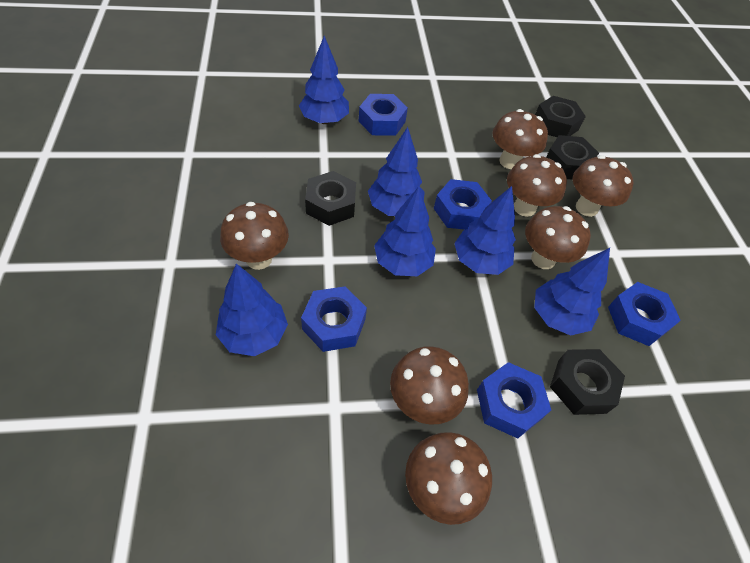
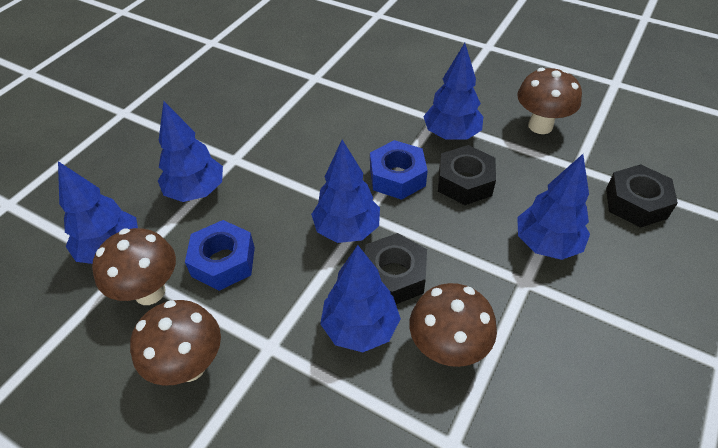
black nut: 4 -> 3
blue nut: 5 -> 2
brown mushroom: 7 -> 4

